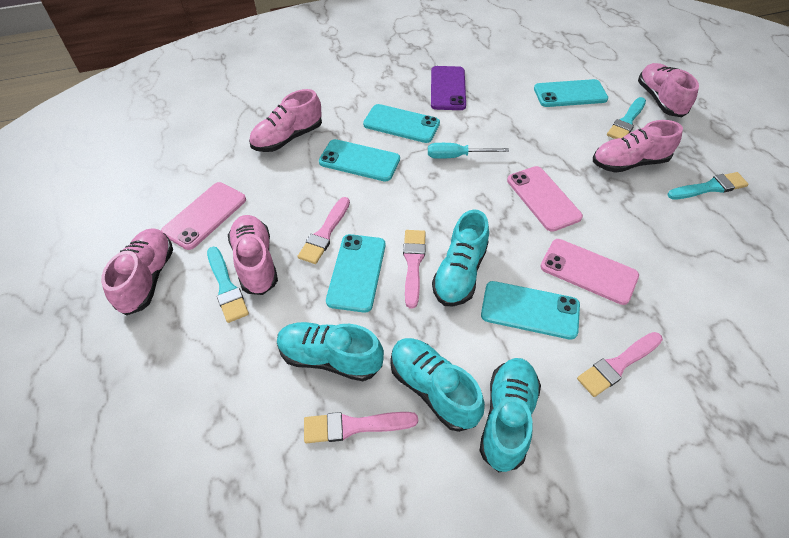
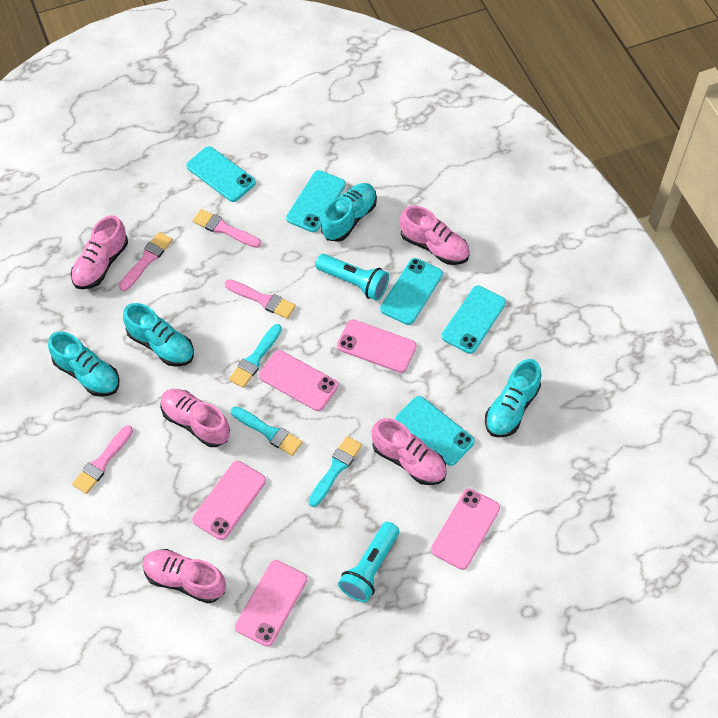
pink phone: 3 -> 5
purple phone: 1 -> 0
turquoise flashlight: 0 -> 2
turquoise screwdriver: 1 -> 0

